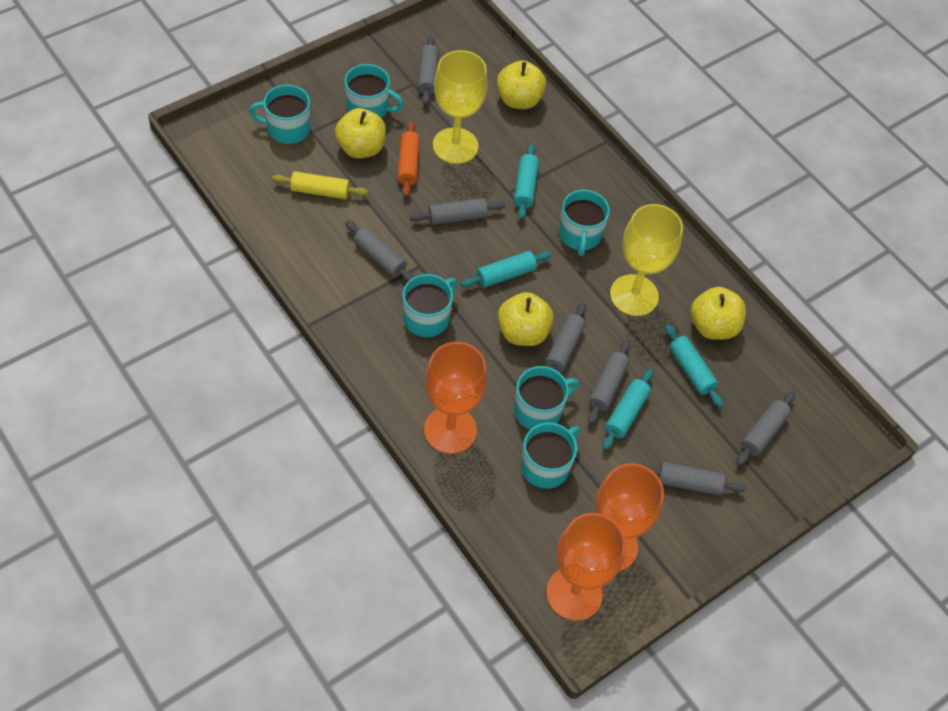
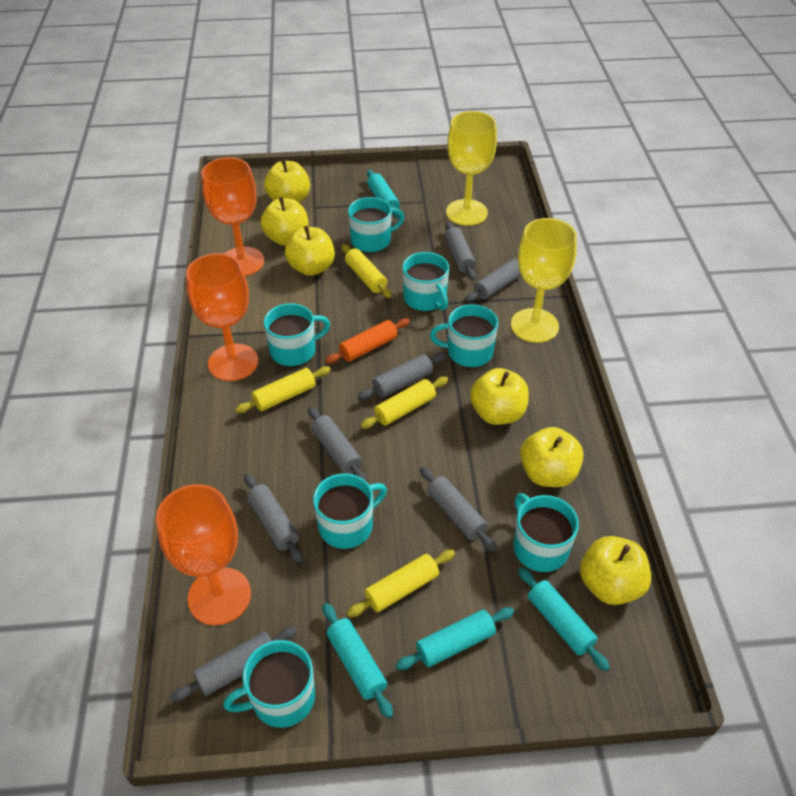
turquoise mug: 6 -> 7
yellow apple: 4 -> 6
yellow rolling pin: 1 -> 4

